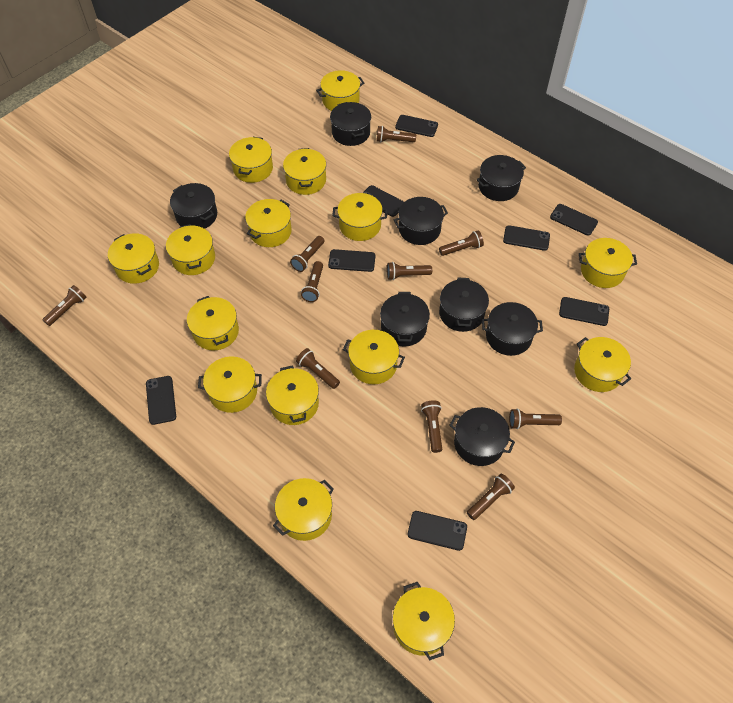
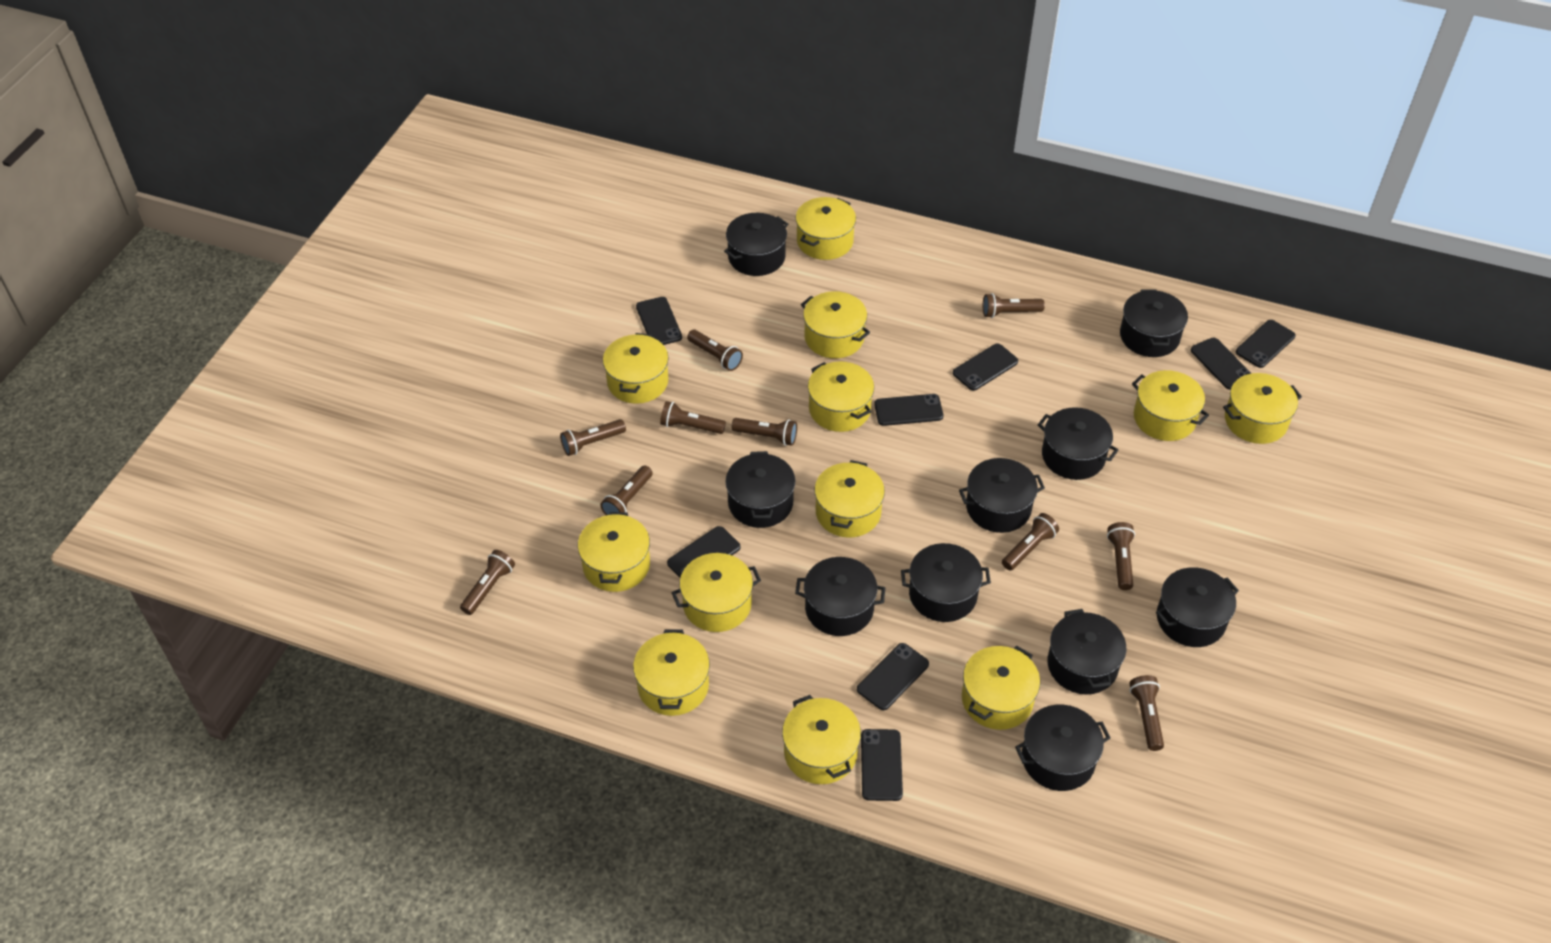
black pot: 8 -> 10
yellow pot: 15 -> 12

